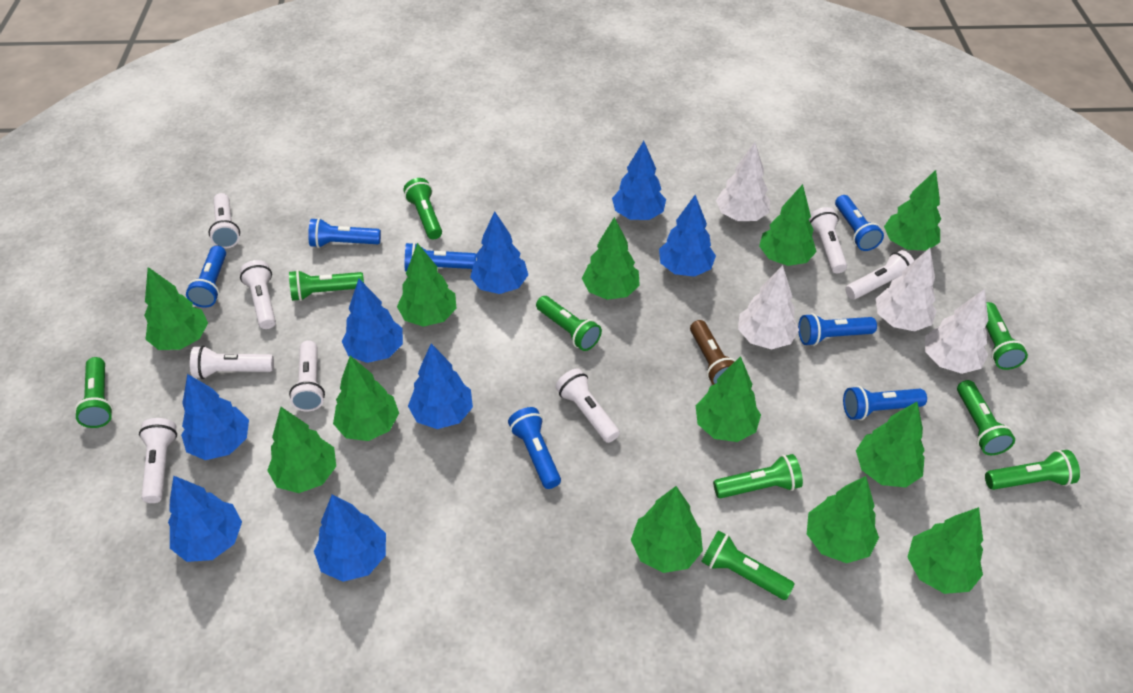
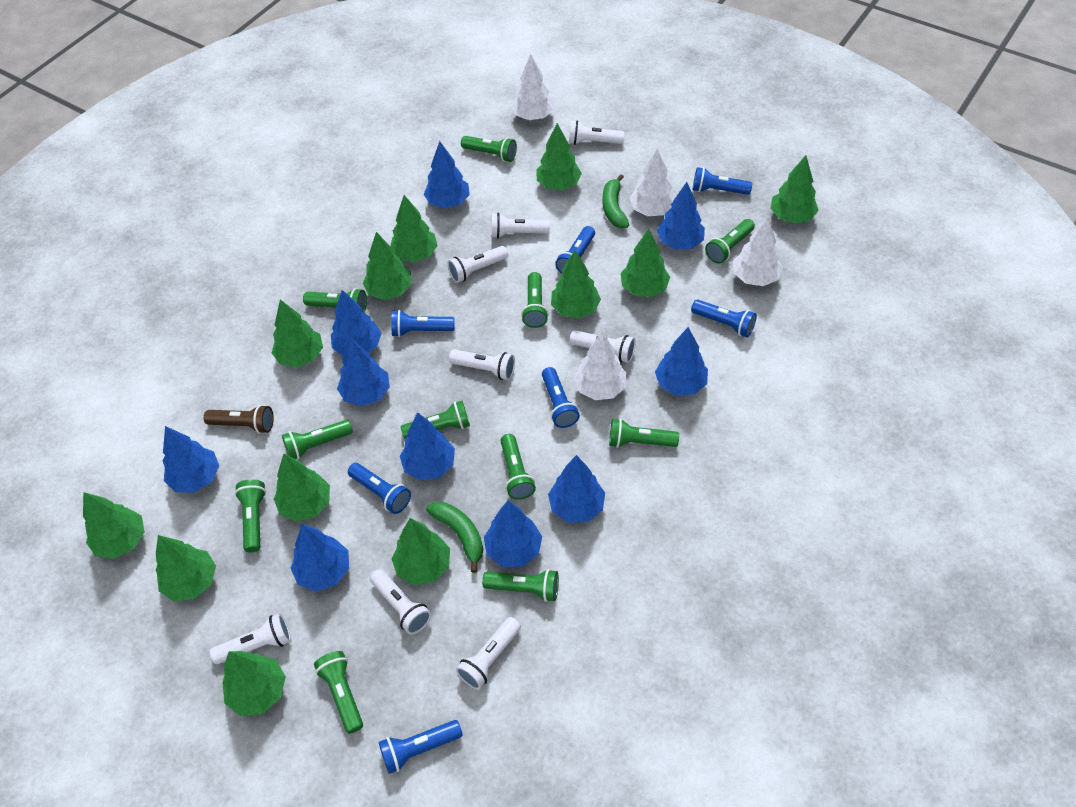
blue tree: 8 -> 10
green banana: 0 -> 2
green flashlight: 9 -> 11

